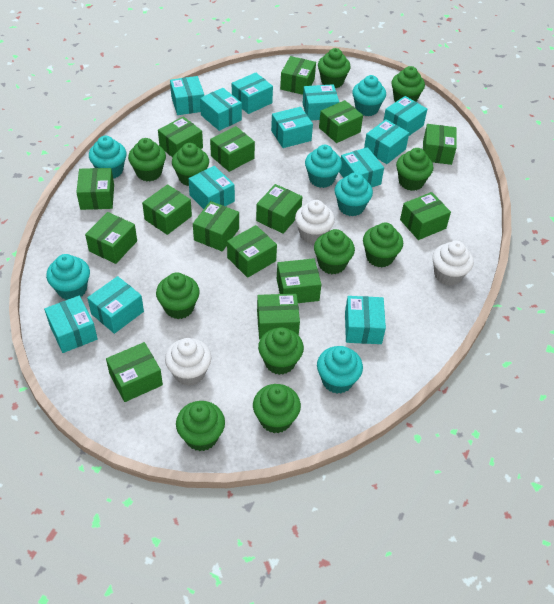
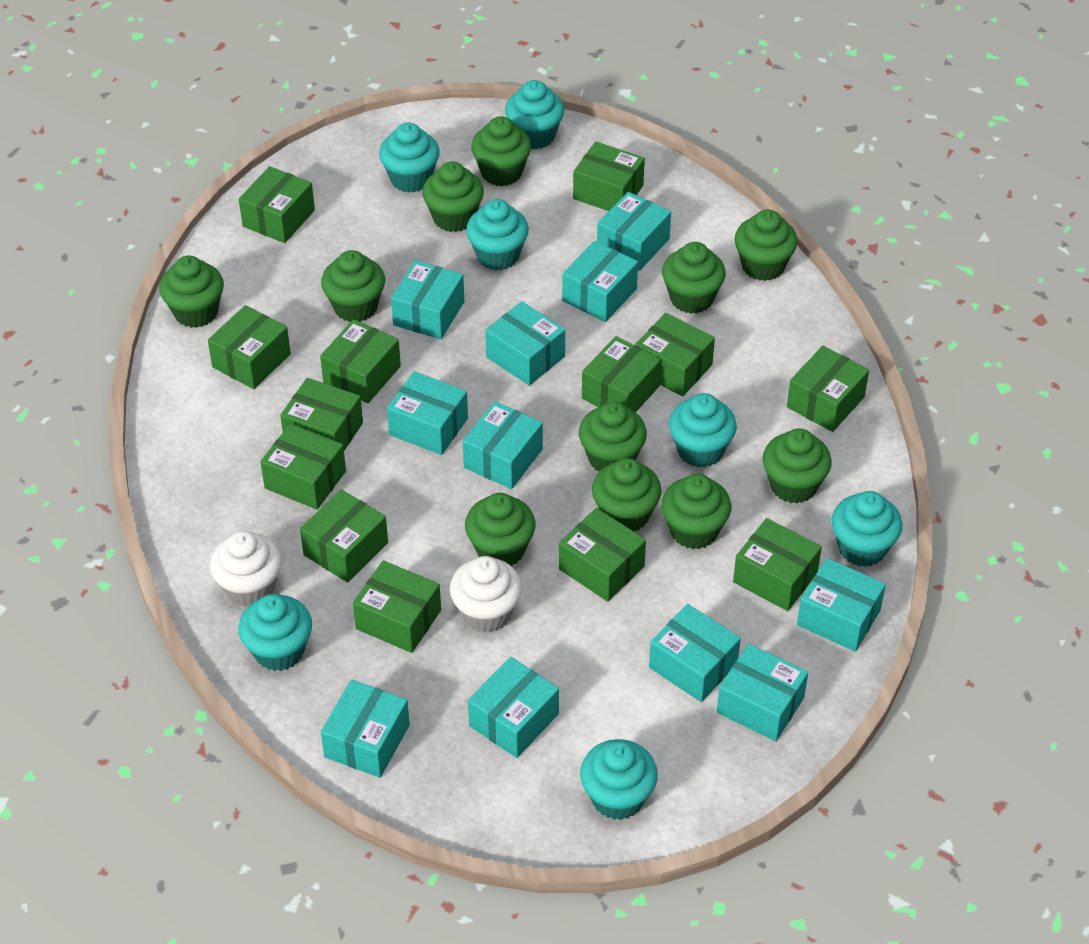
green box: 15 -> 13
turquoise box: 12 -> 11
turquoise cupcake: 6 -> 7
white cupcake: 3 -> 2

